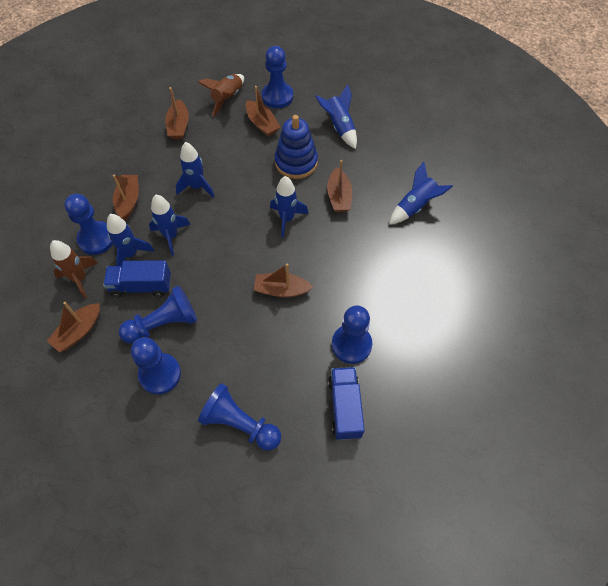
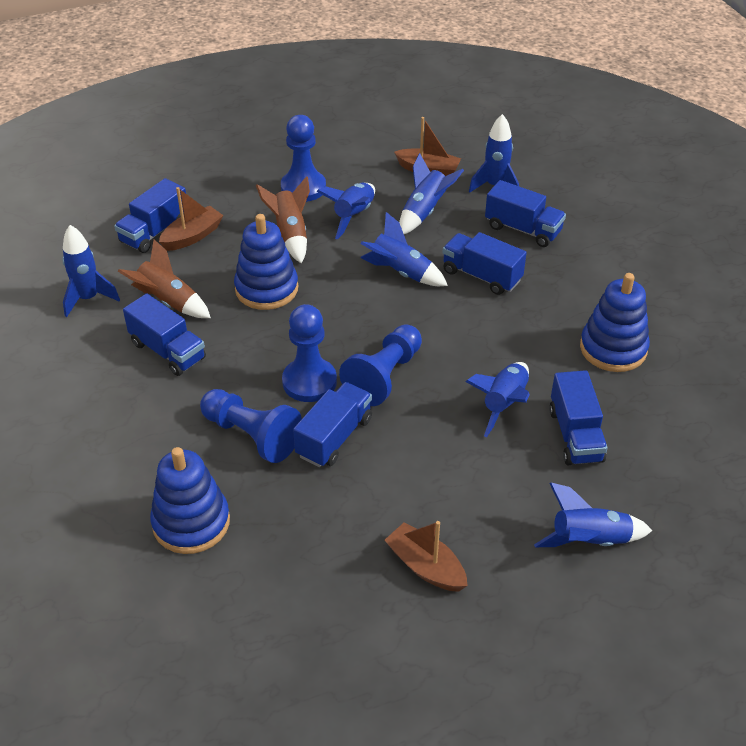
blue pawn: 6 -> 4
blue rocket: 6 -> 7
blue stacking toy: 1 -> 3
blue truck: 2 -> 6
brown boat: 6 -> 3

